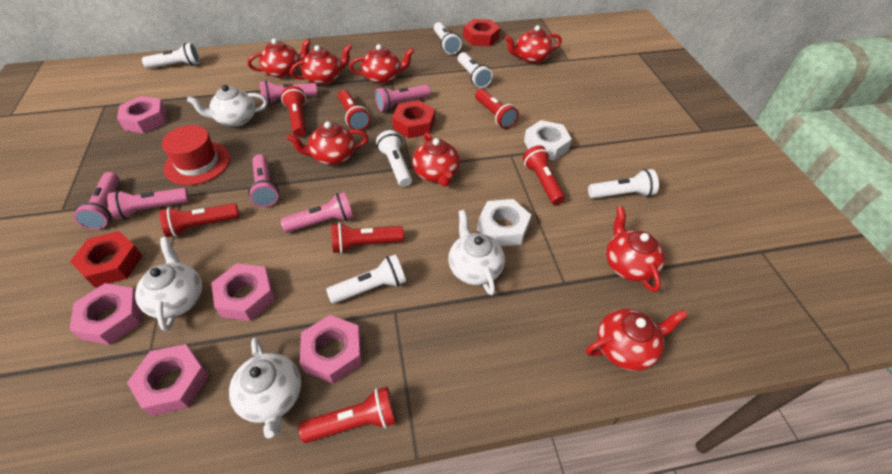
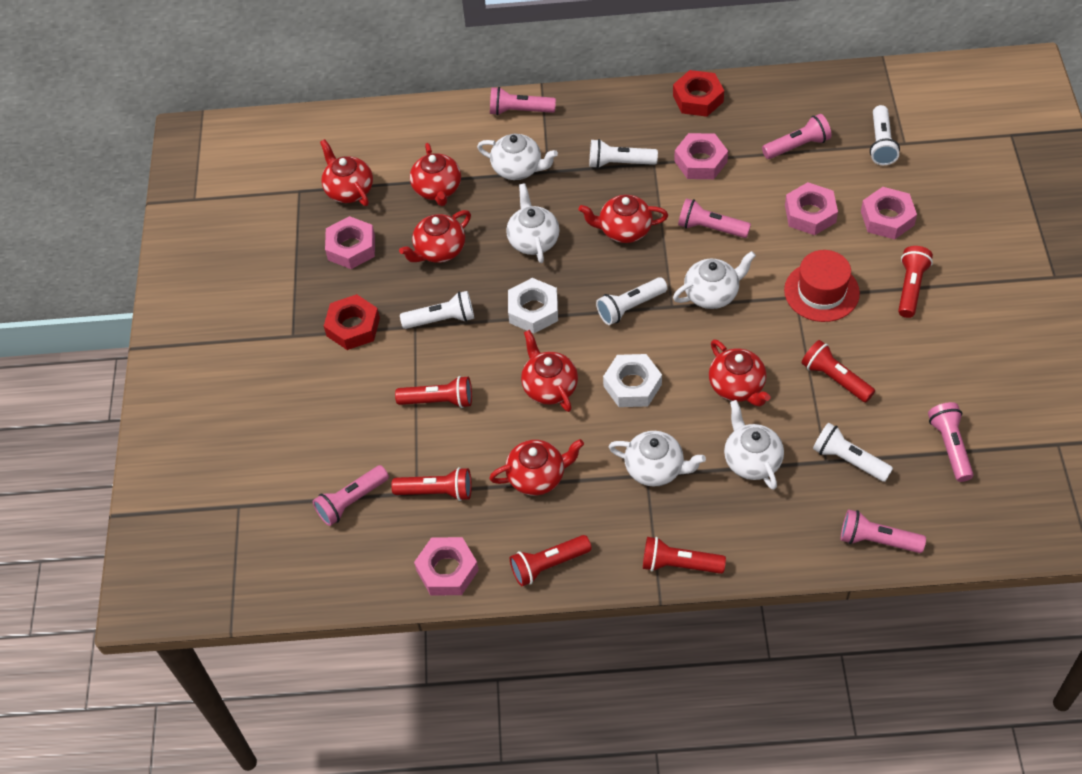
red flashlight: 7 -> 6
red nut: 3 -> 2
red teapot: 8 -> 7
white flashlight: 6 -> 5
white teapot: 4 -> 5

